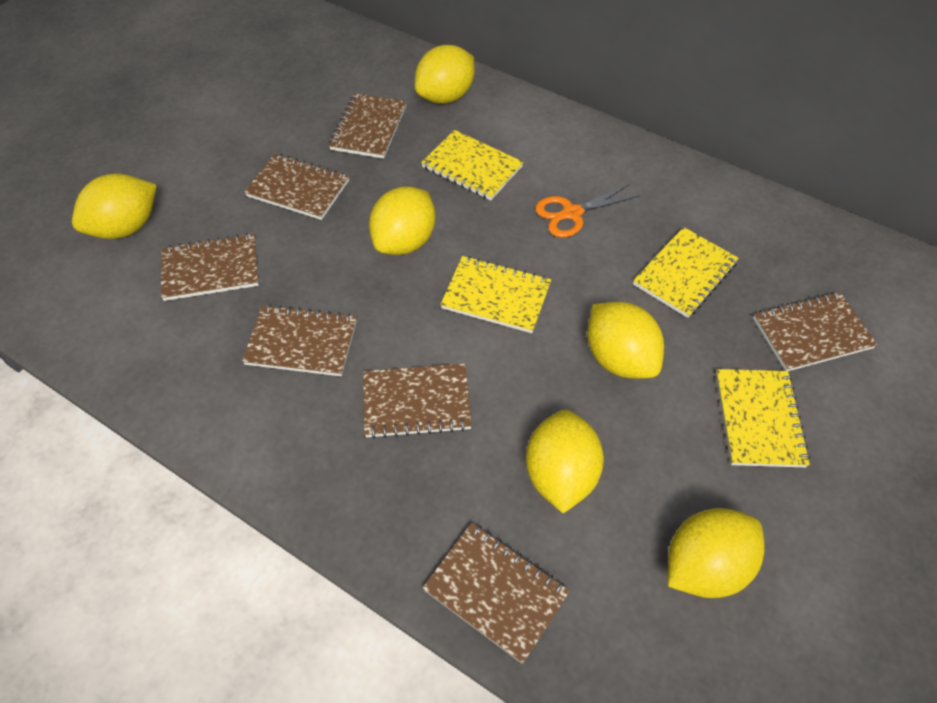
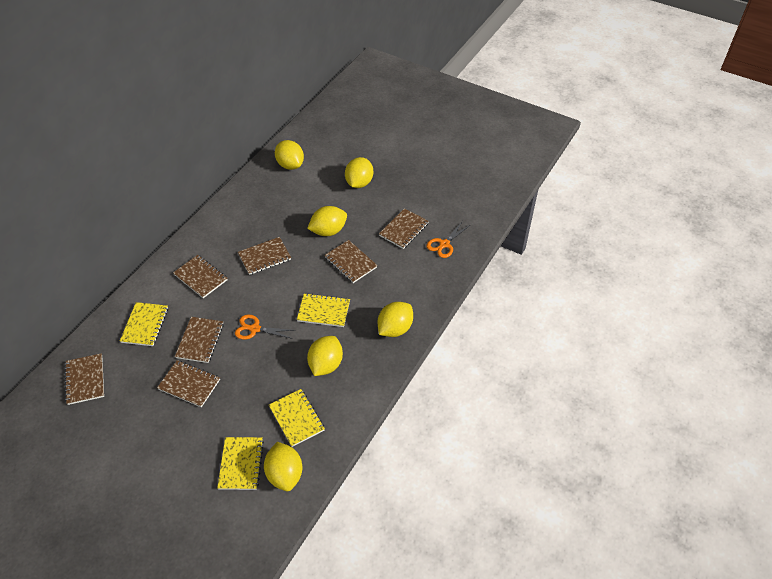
orange scissors: 1 -> 2

